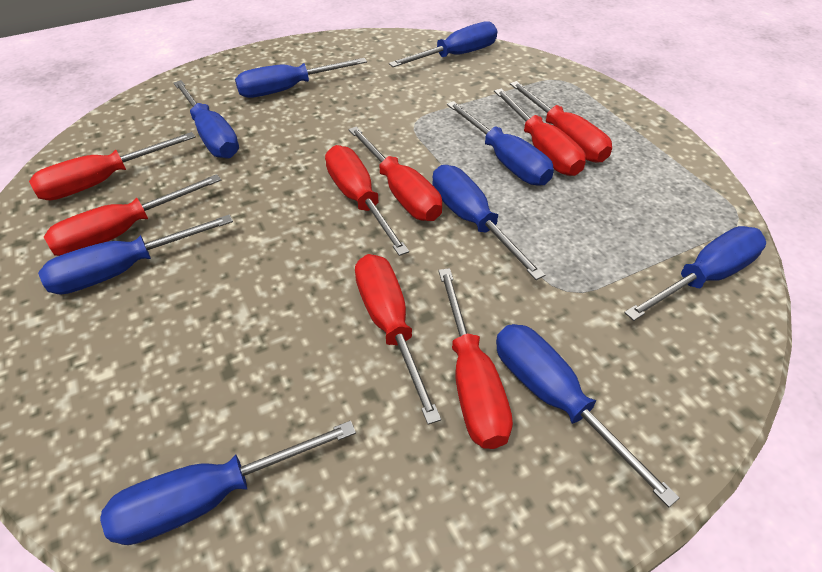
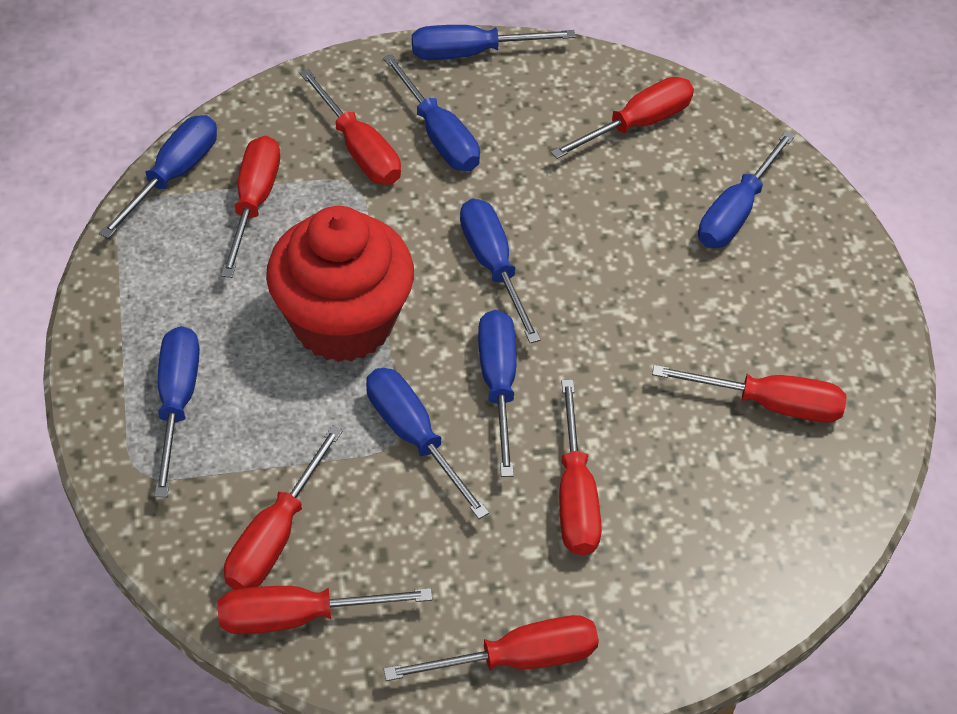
blue screwdriver: 9 -> 8
red cupcake: 0 -> 1

